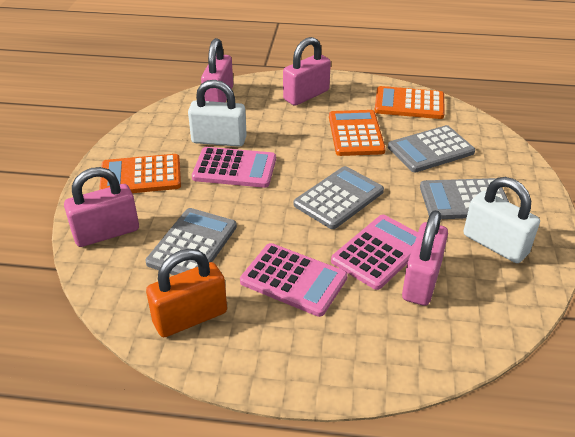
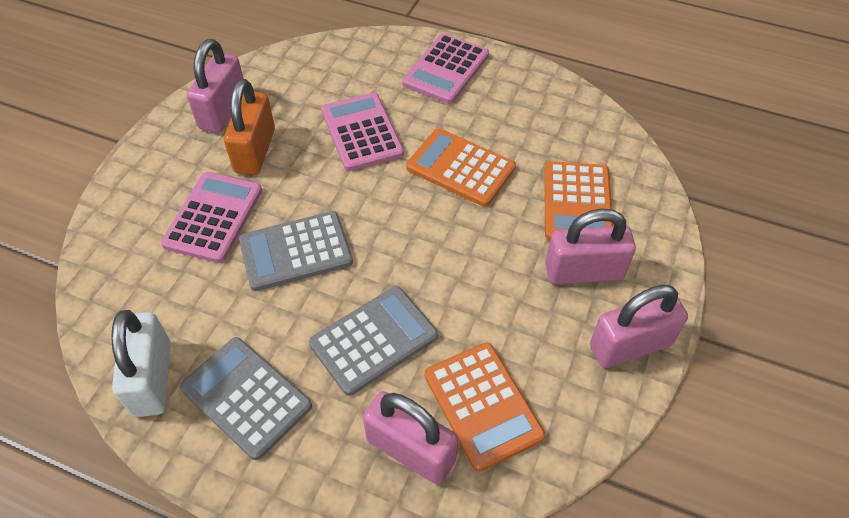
grey calculator: 4 -> 3
white padlock: 2 -> 1

